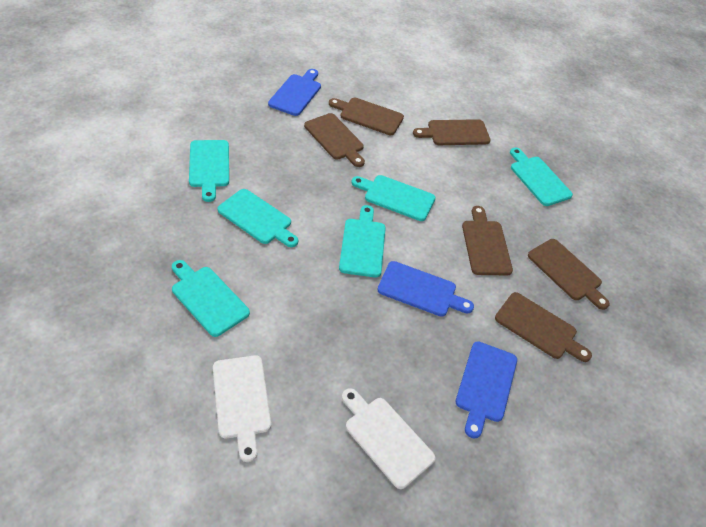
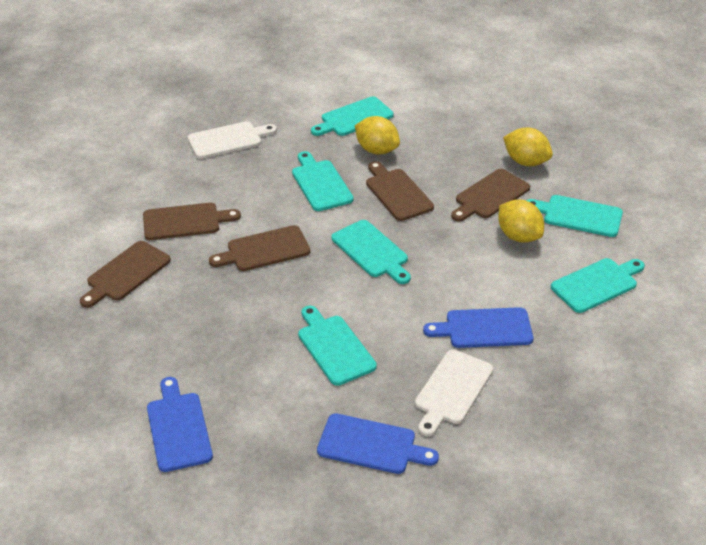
brown cutting board: 6 -> 5
yellow lemon: 0 -> 3

